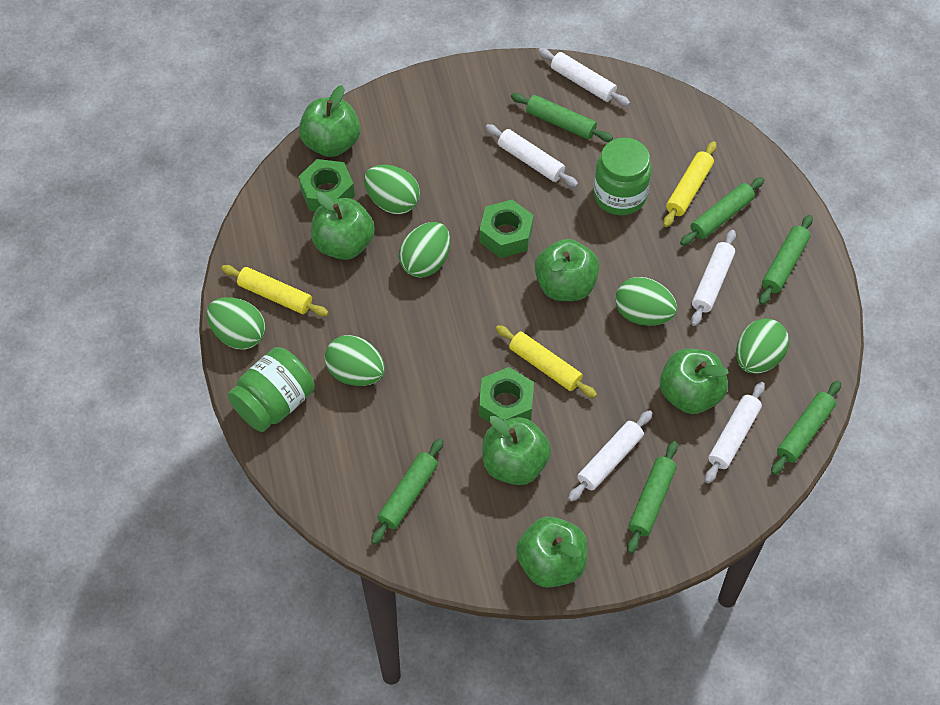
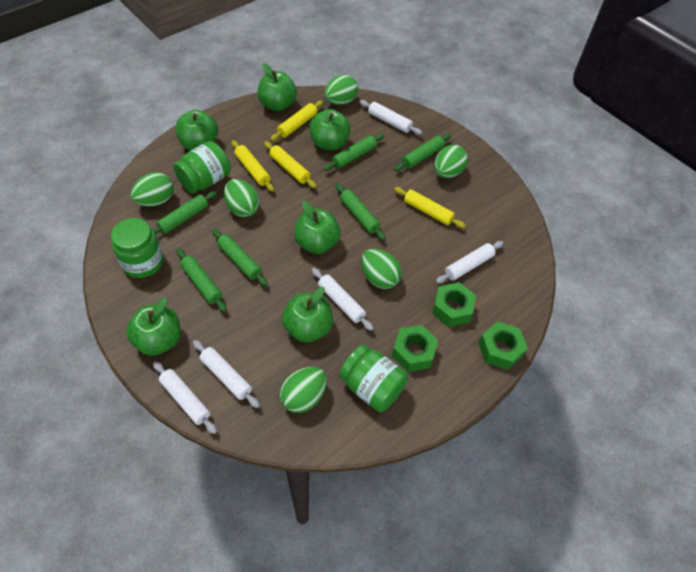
green jar: 2 -> 3
yellow rolling pin: 3 -> 4

